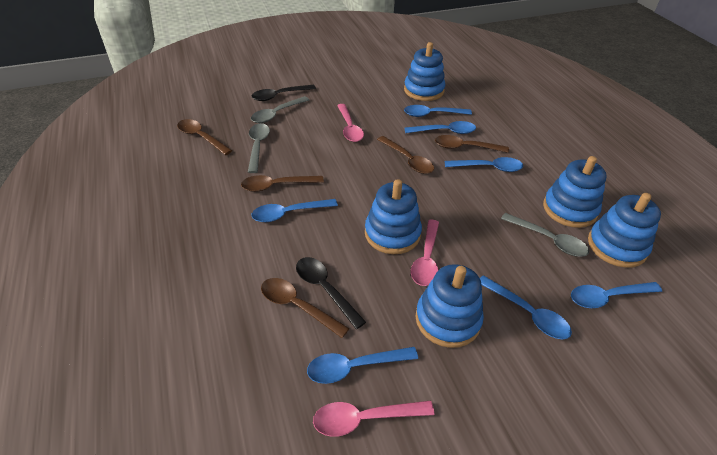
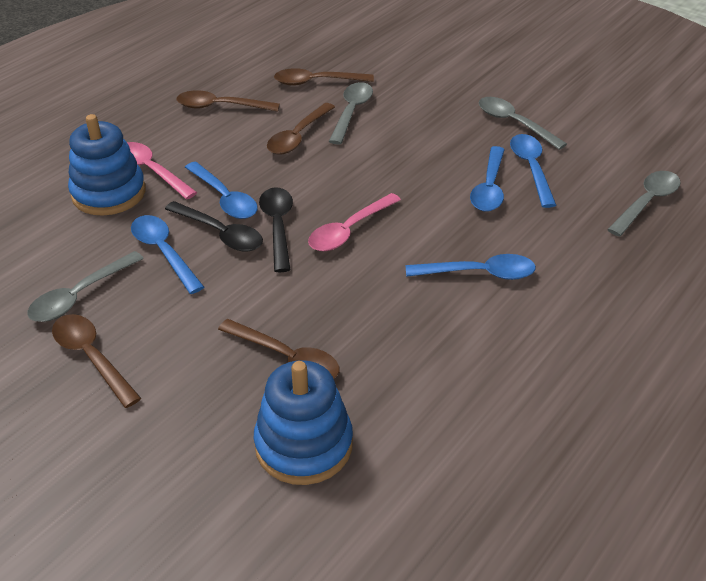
blue spoon: 7 -> 5
blue stacking toy: 5 -> 2
grey spoon: 3 -> 4
pink spoon: 3 -> 2

